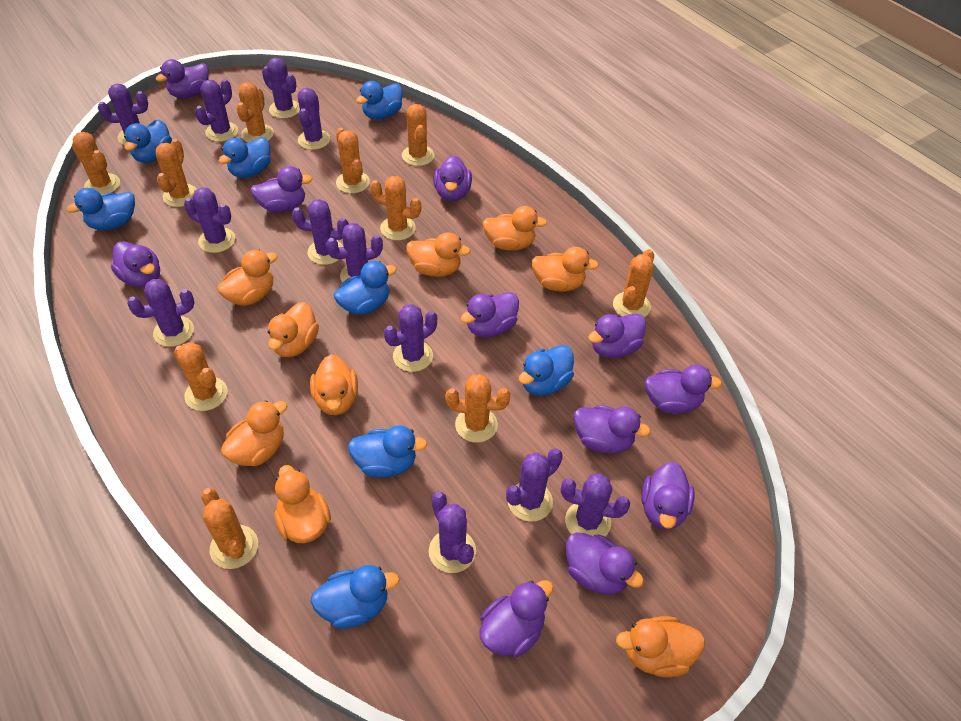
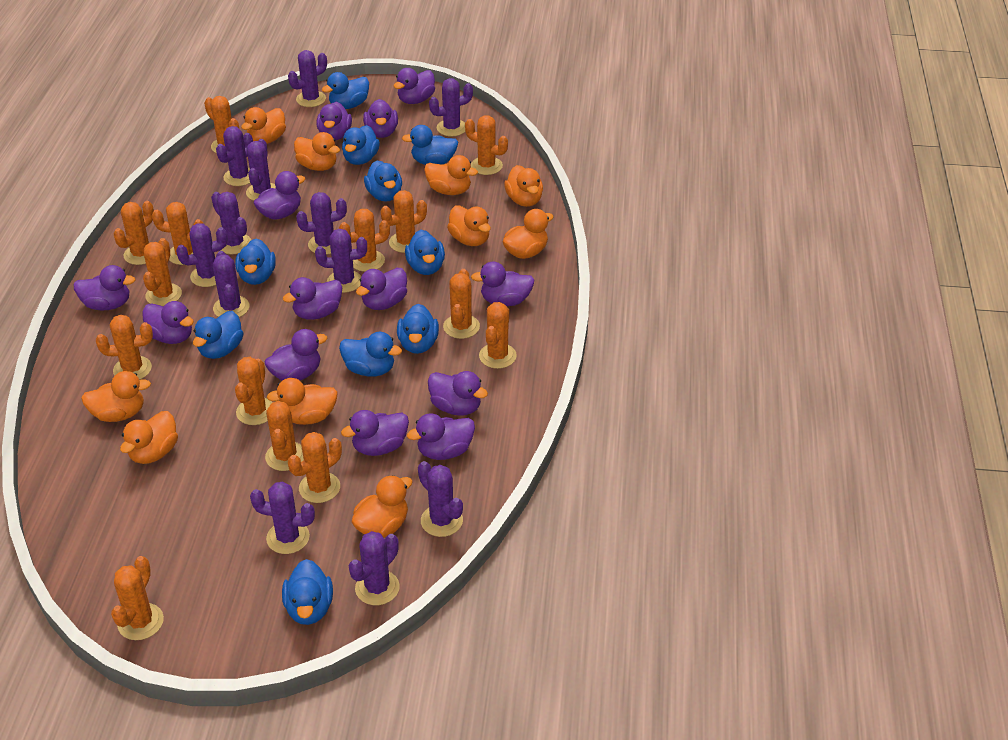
blue duck: 8 -> 10
orange cactus: 10 -> 14
orange duck: 9 -> 10
purple duck: 11 -> 13

